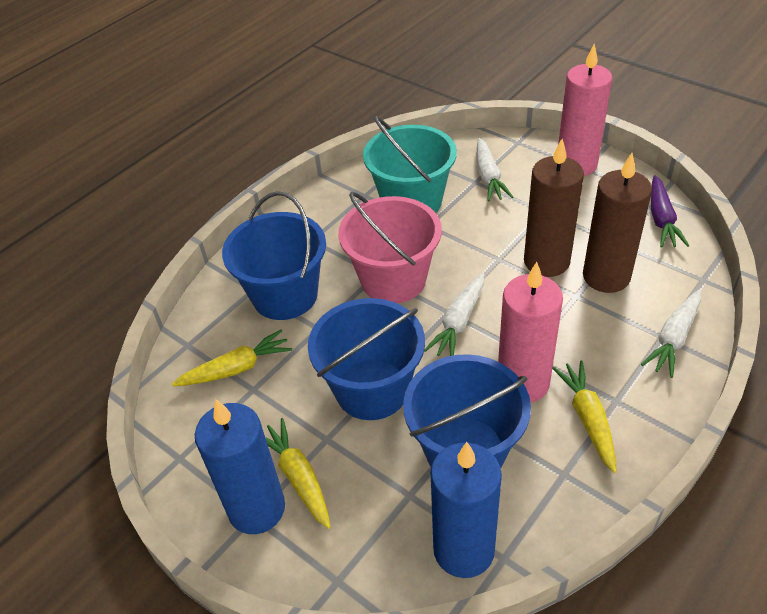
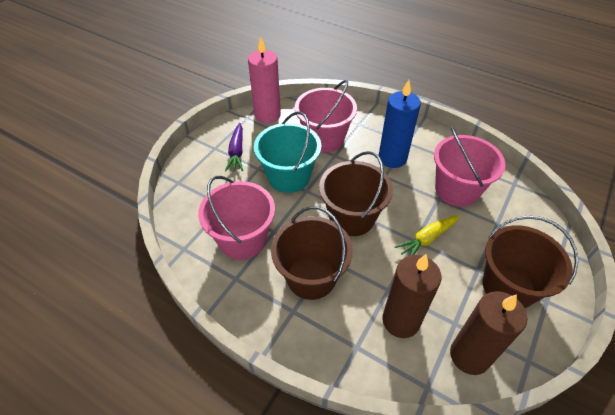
blue bucket: 3 -> 0
blue candle: 2 -> 1
brown bucket: 0 -> 3
pink bucket: 1 -> 3
pink candle: 2 -> 1
white carrot: 3 -> 0
yellow carrot: 3 -> 1

